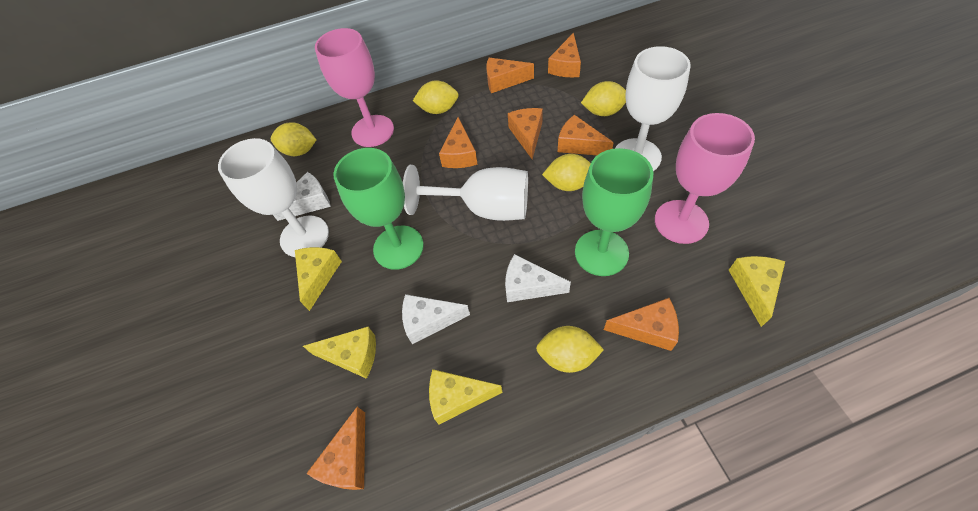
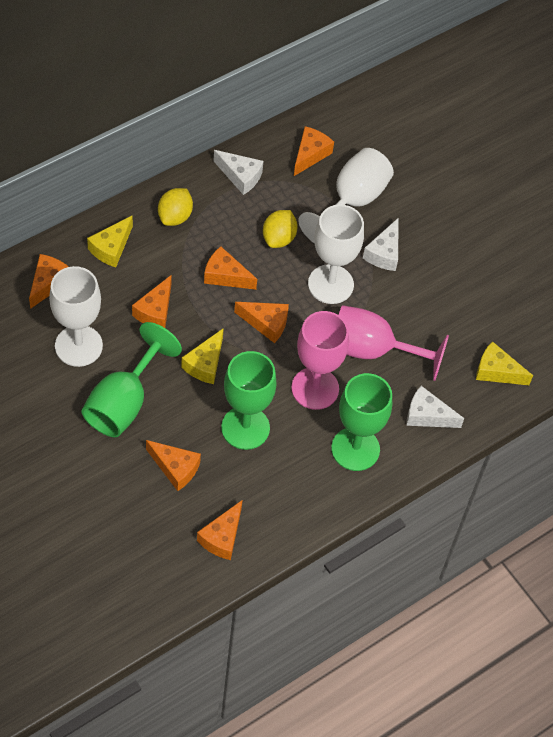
green goblet: 2 -> 3
yellow cheese: 4 -> 3
yellow lemon: 5 -> 2

